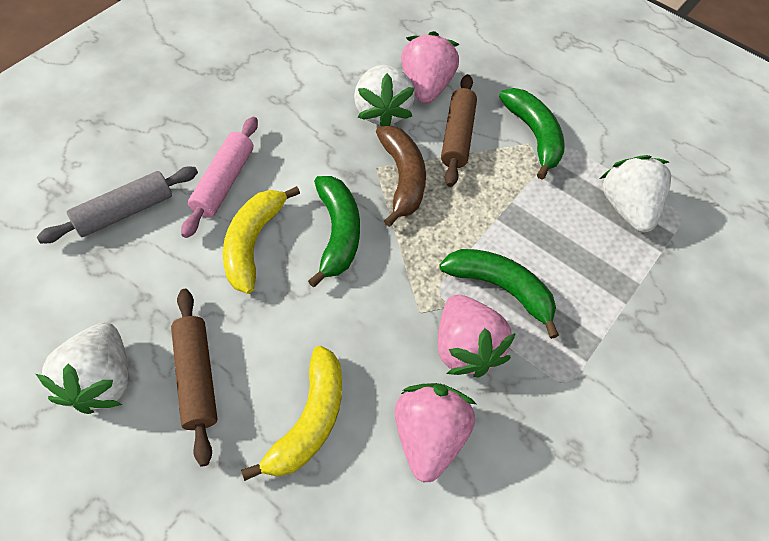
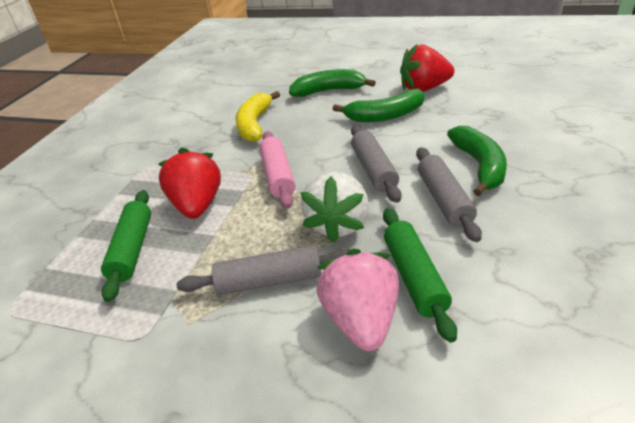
brown banana: 1 -> 0
brown rolling pin: 2 -> 0
green rolling pin: 0 -> 2
grey rolling pin: 1 -> 3
pink strawberry: 3 -> 1
red strawberry: 0 -> 2
white strawberry: 3 -> 1
yellow banana: 2 -> 1

